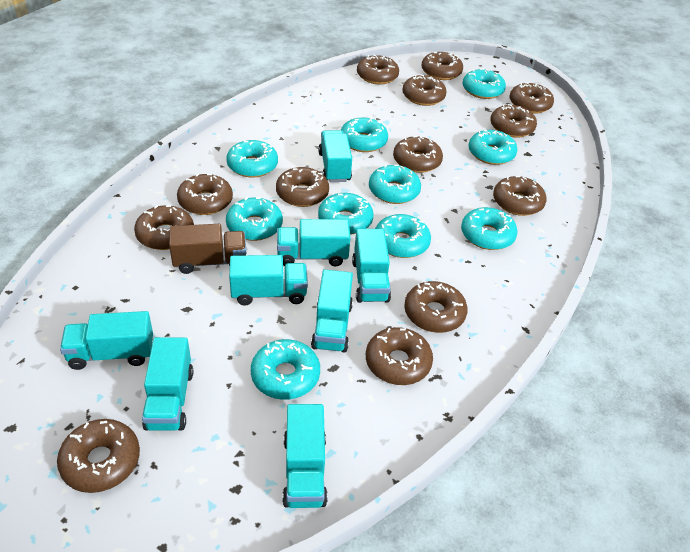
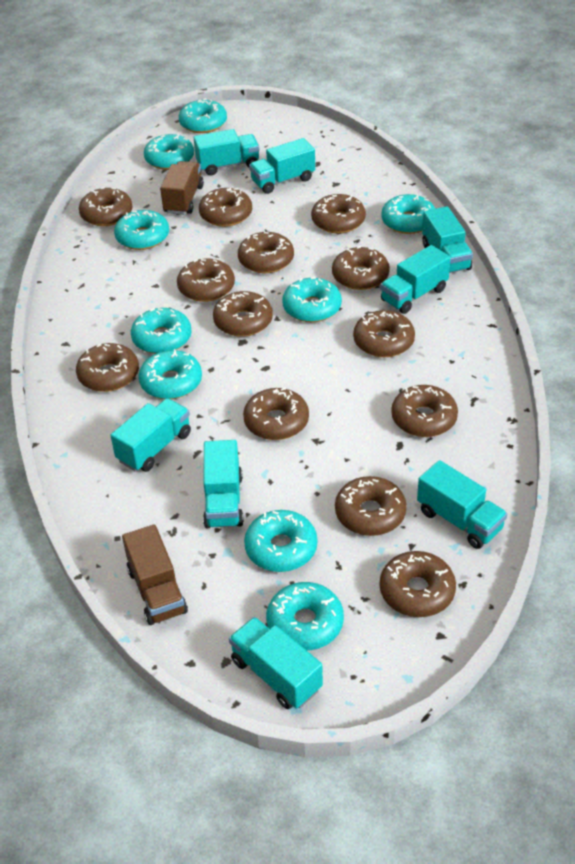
brown truck: 1 -> 2
turquoise donut: 10 -> 9

